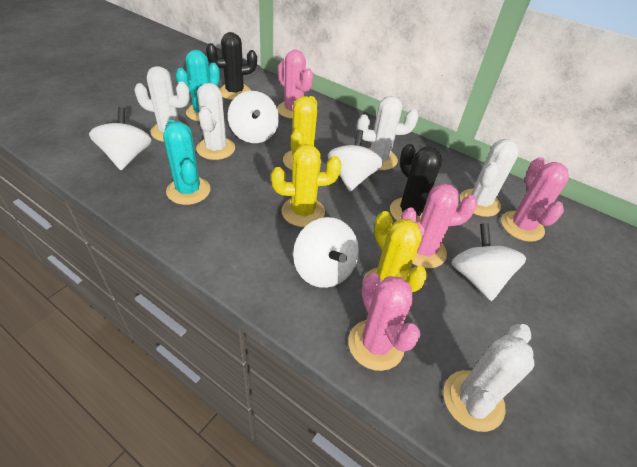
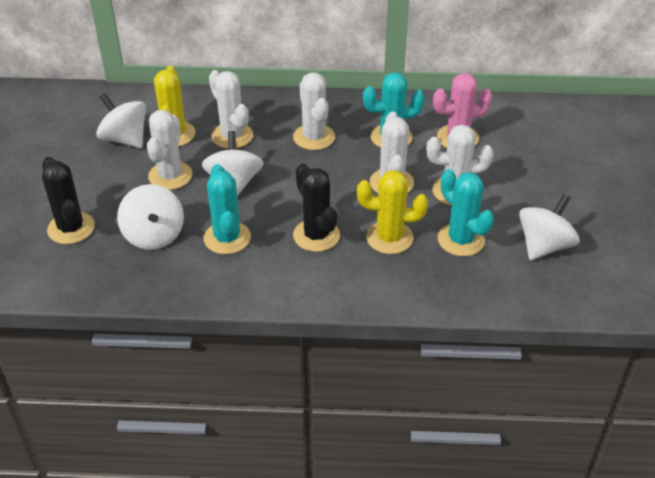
pink cactus: 4 -> 1
turquoise cactus: 2 -> 3
white spinning top: 5 -> 4
yellow cactus: 3 -> 2

